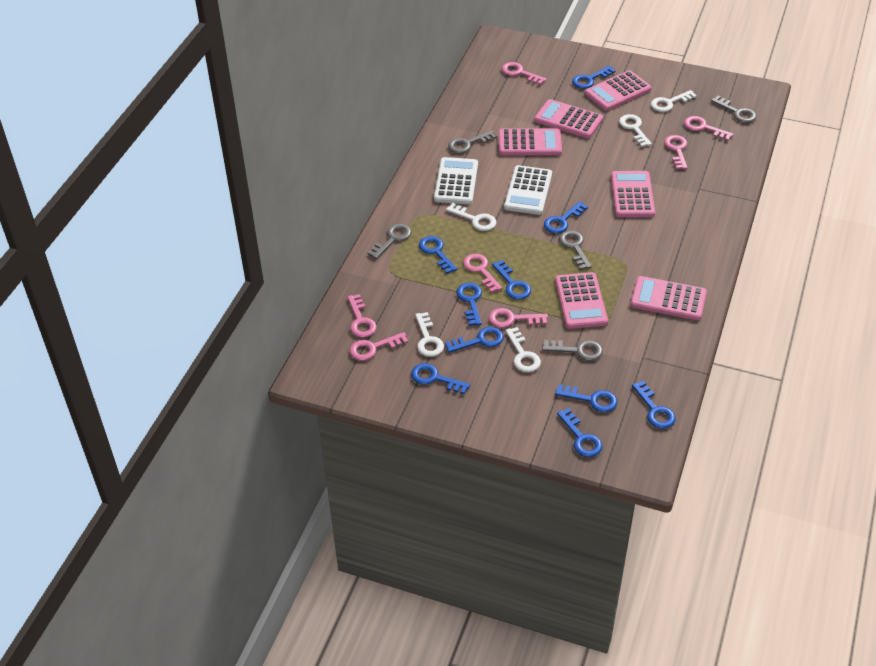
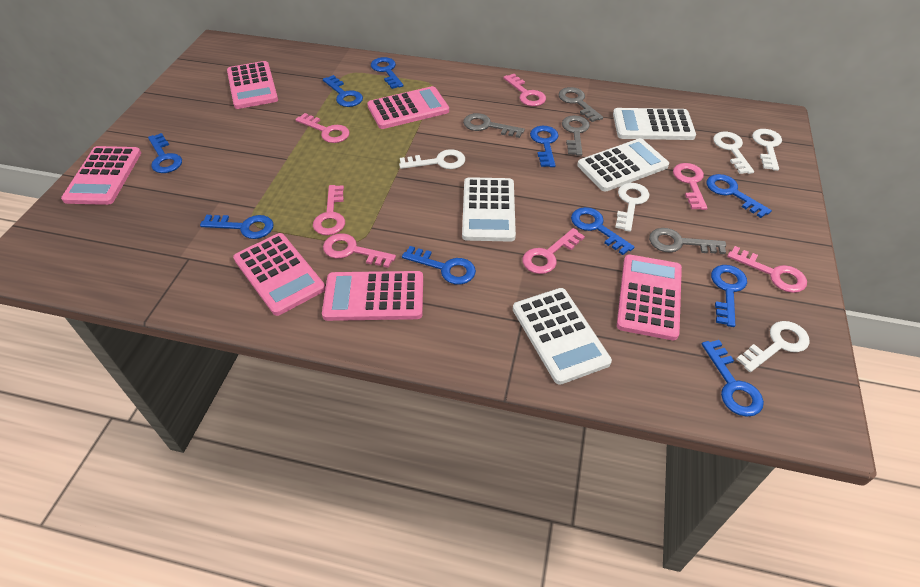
grey key: 5 -> 4
white calculator: 2 -> 4

